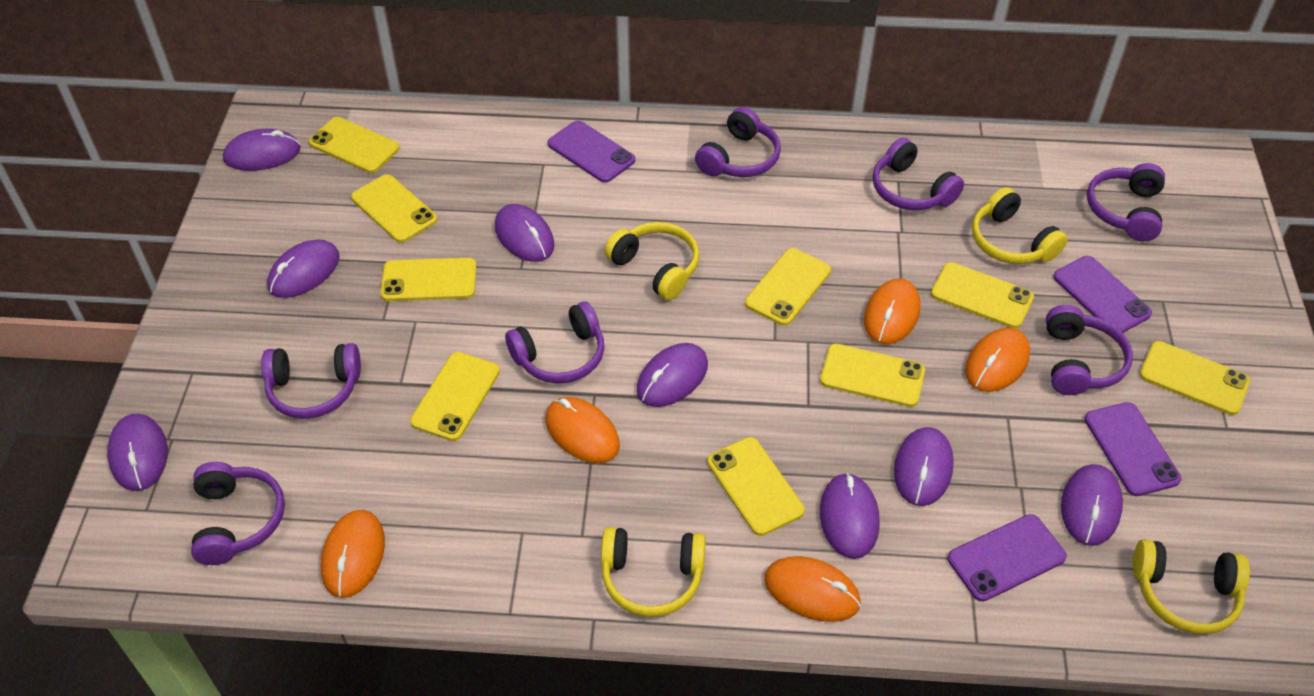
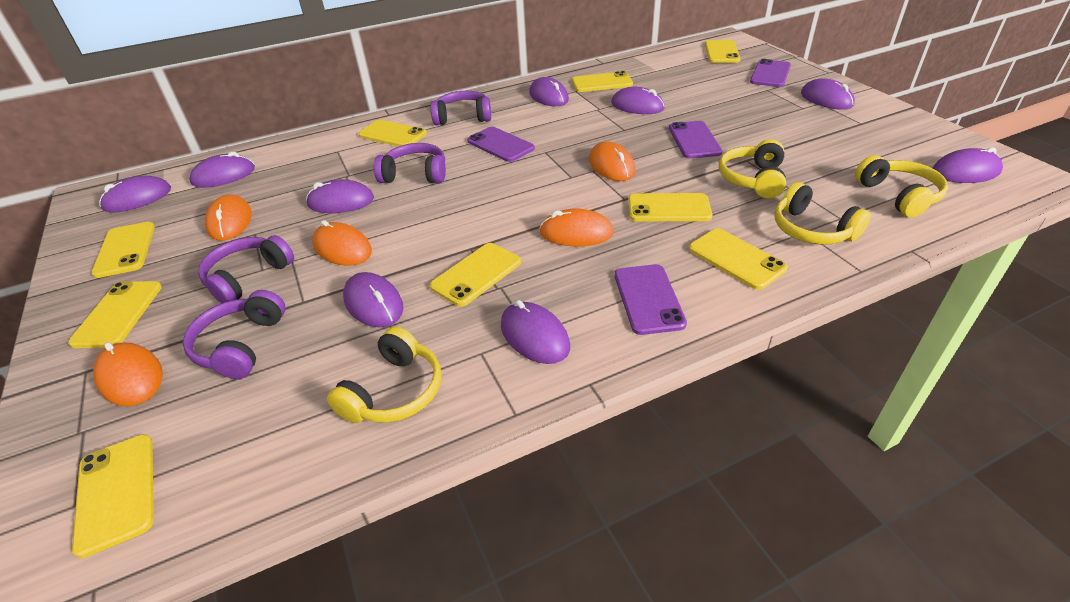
purple headphones: 7 -> 4
purple mouse: 8 -> 9

